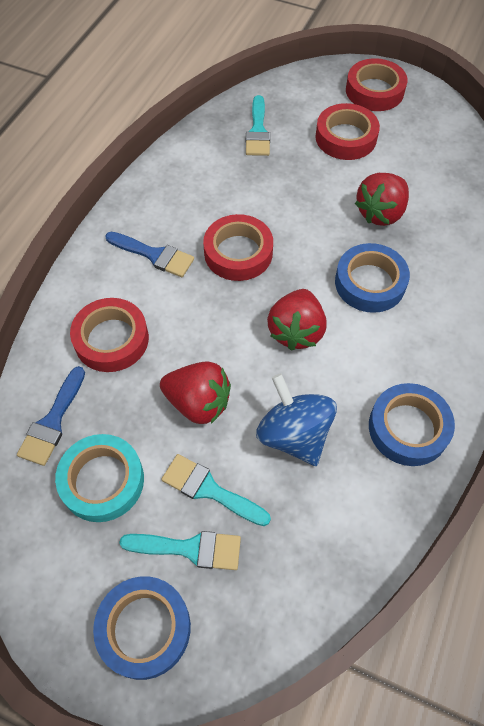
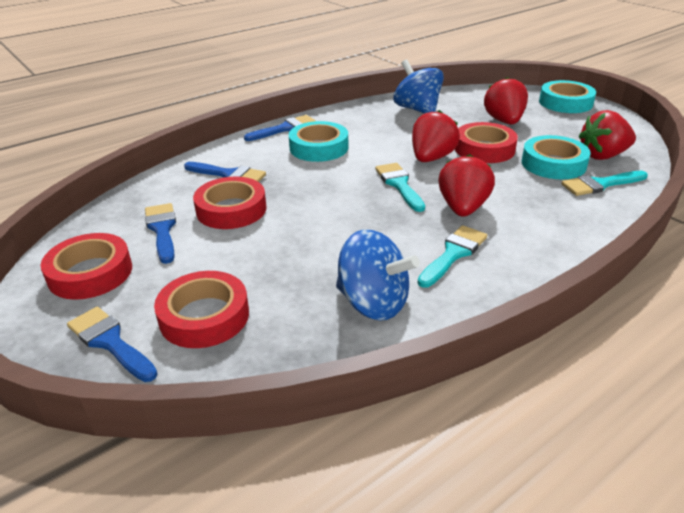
blue brush: 2 -> 4
blue spinning top: 1 -> 2
blue tape: 3 -> 0
red strawberry: 3 -> 4
turquoise tape: 1 -> 3

